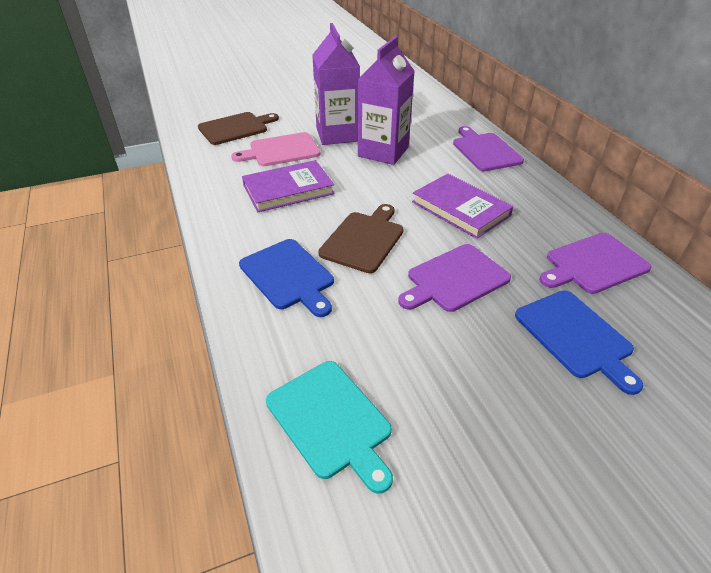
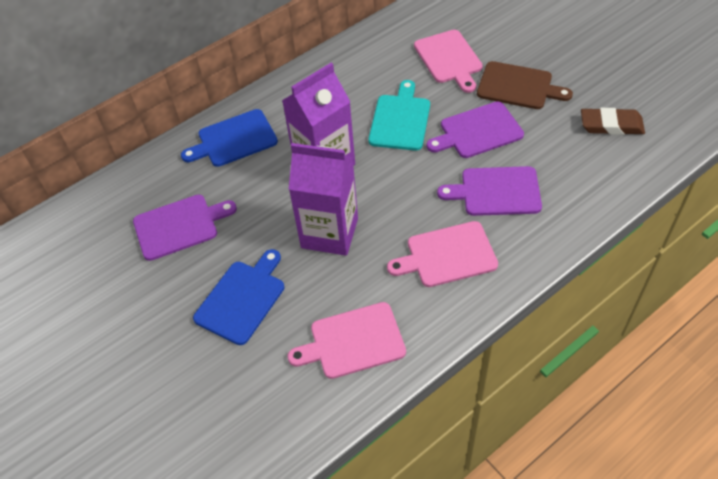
brown cutting board: 2 -> 1
brown eraser: 0 -> 1
pink cutting board: 1 -> 3
purple book: 2 -> 0

